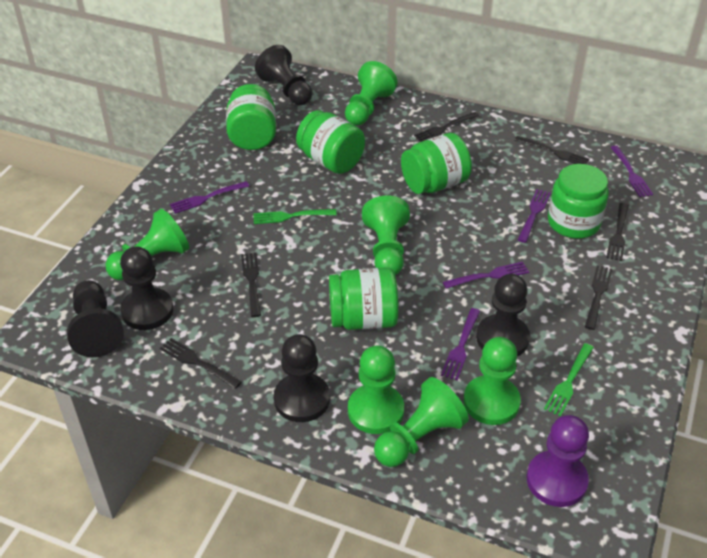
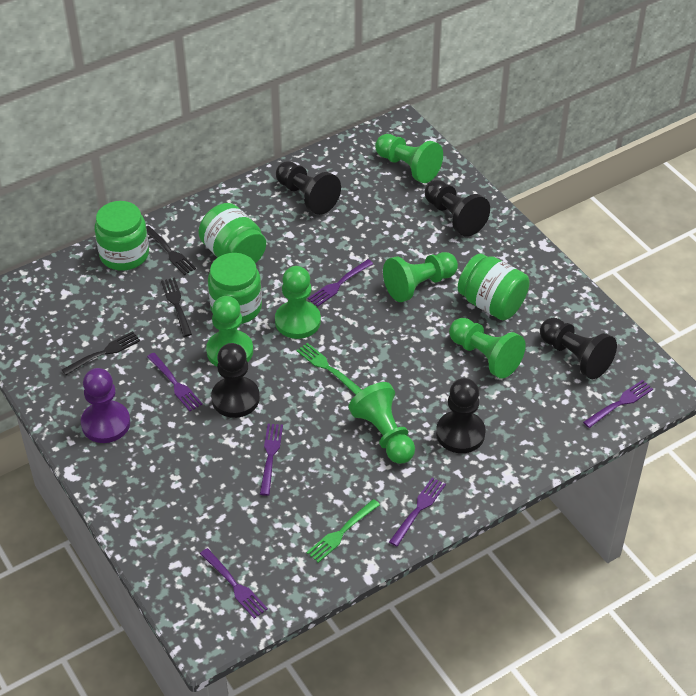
black fork: 6 -> 3
green jar: 5 -> 4
purple fork: 5 -> 6

